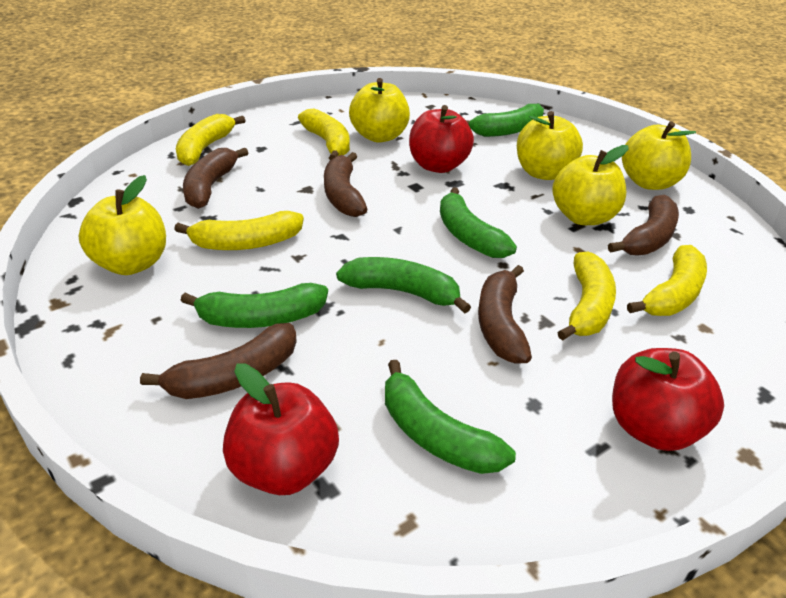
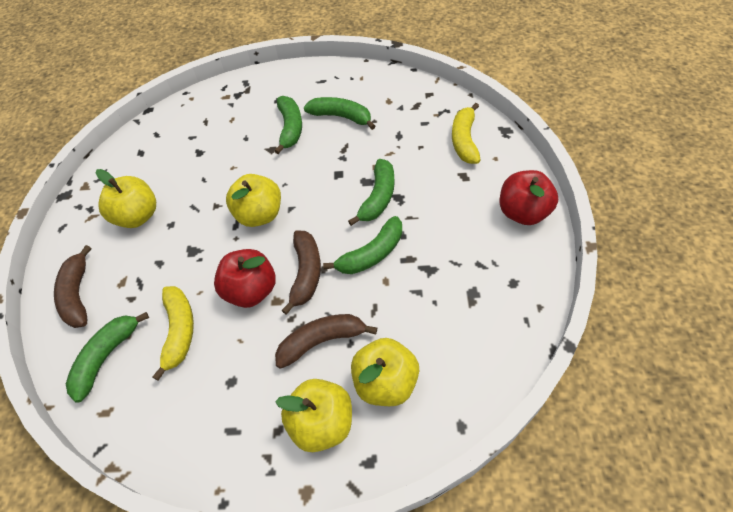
brown banana: 5 -> 3
red apple: 3 -> 2
yellow apple: 5 -> 4
yellow banana: 5 -> 2

